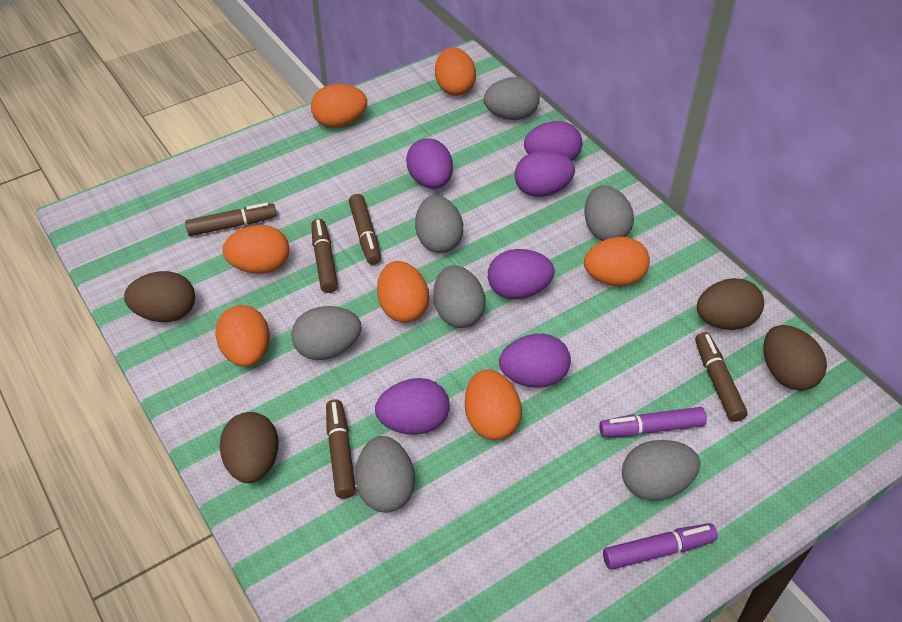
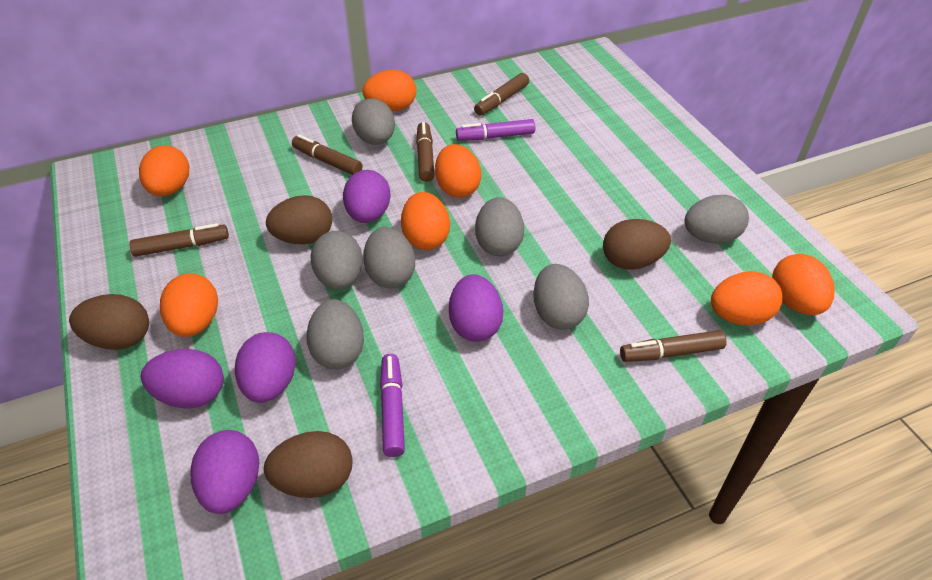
purple egg: 6 -> 5

